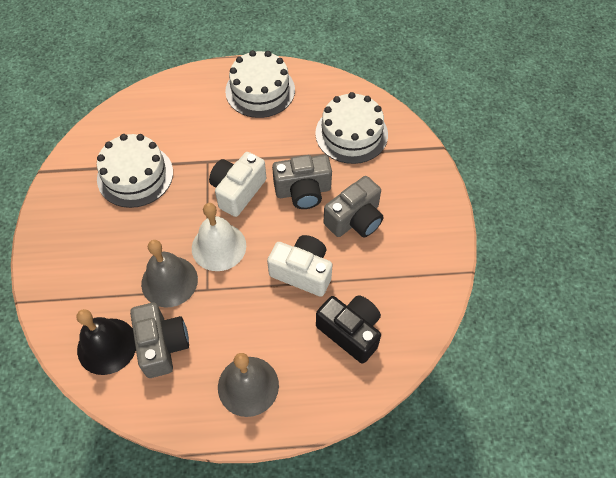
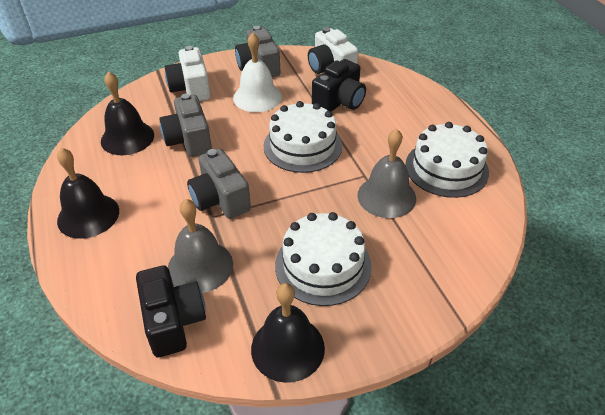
black bell: 1 -> 3
black camera: 1 -> 2

